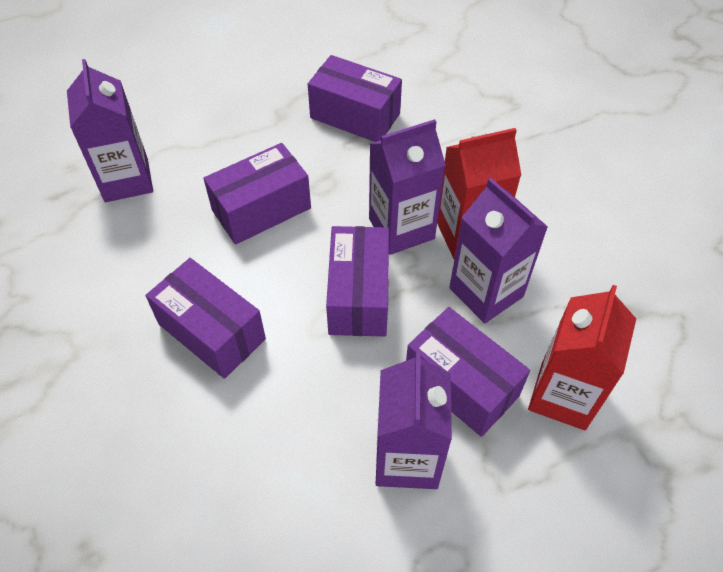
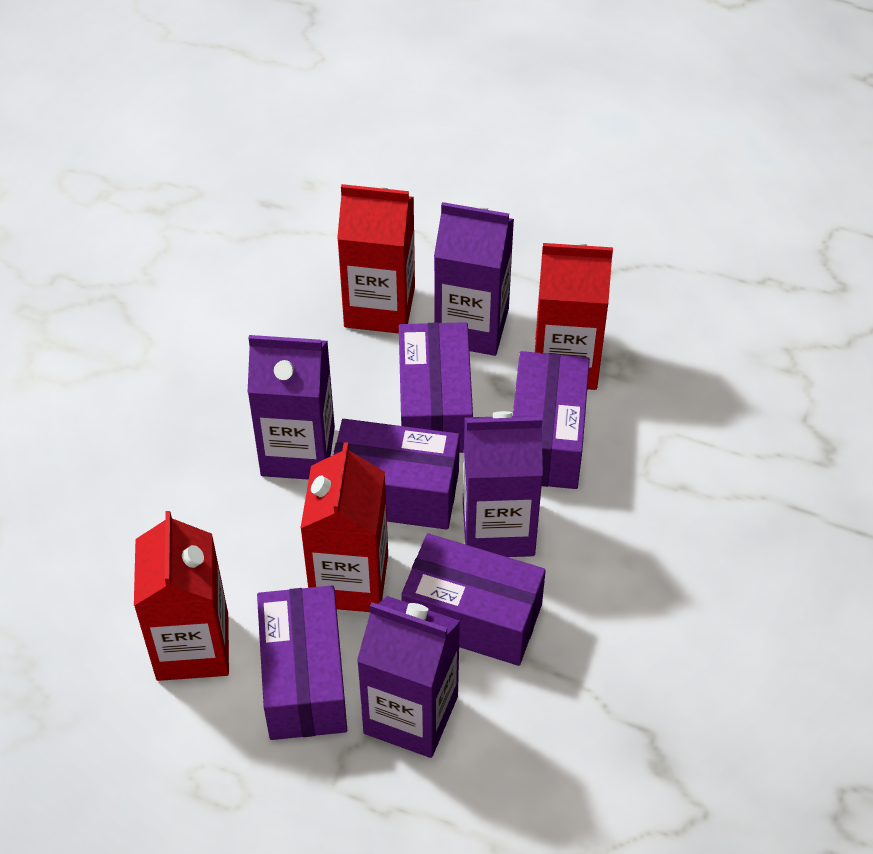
red carton: 2 -> 4

